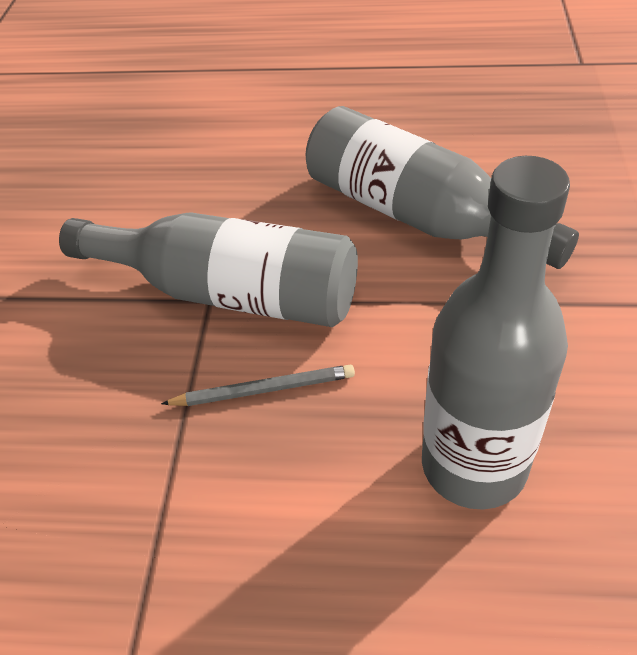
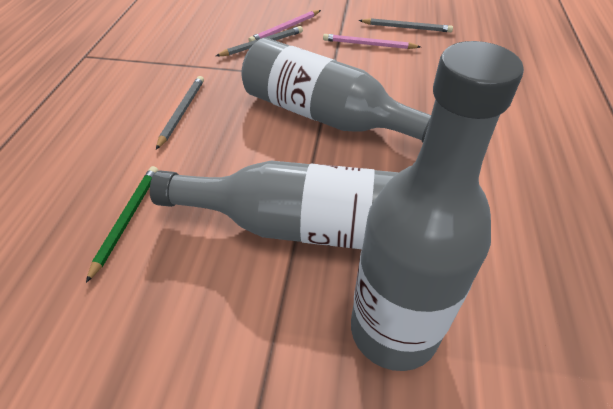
green pencil: 0 -> 1
grey pencil: 1 -> 3
pink pencil: 0 -> 2

